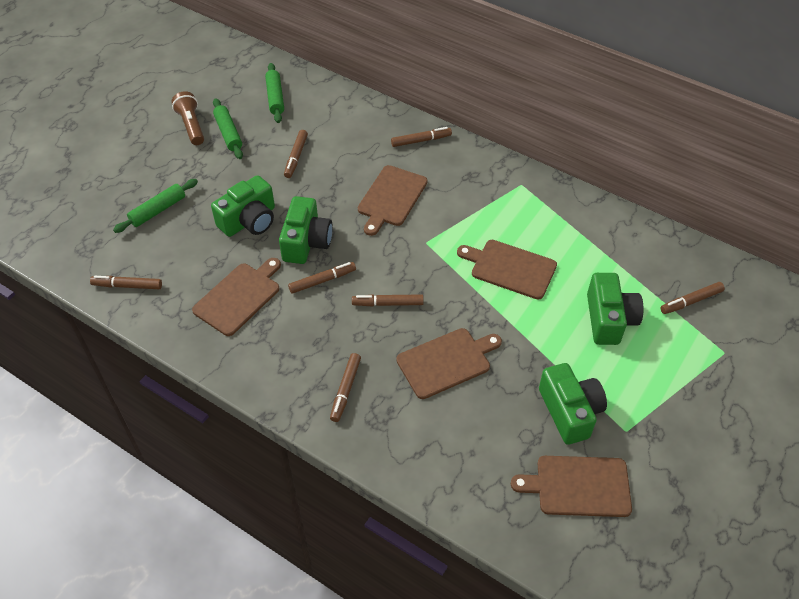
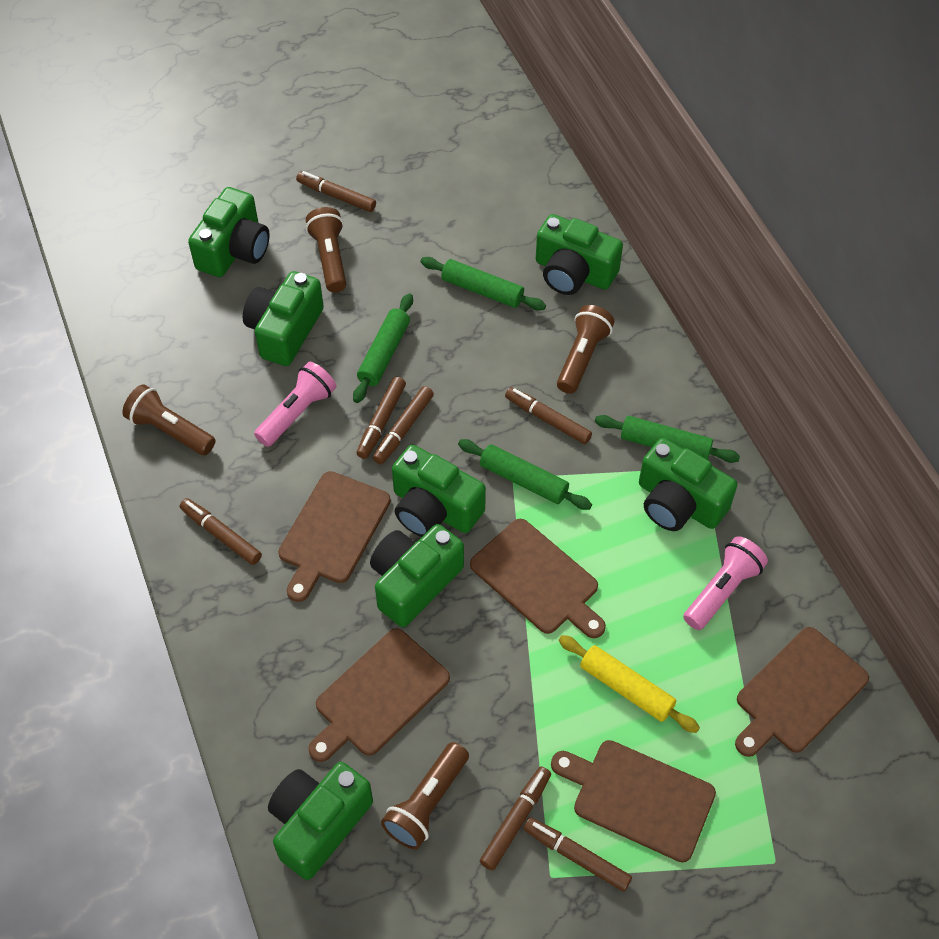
brown flashlight: 1 -> 4
green camera: 4 -> 7
green rolling pin: 3 -> 4
pink flashlight: 0 -> 2
yellow rolling pin: 0 -> 1

